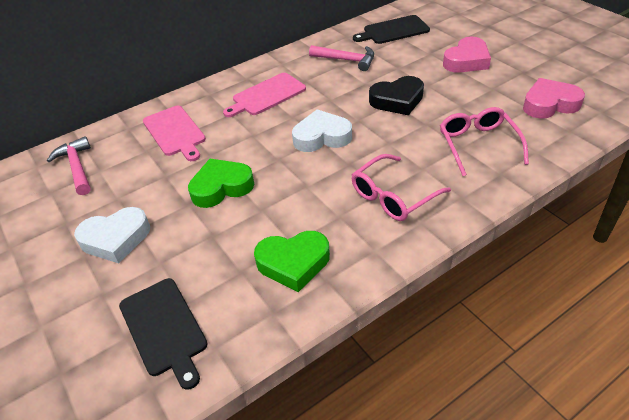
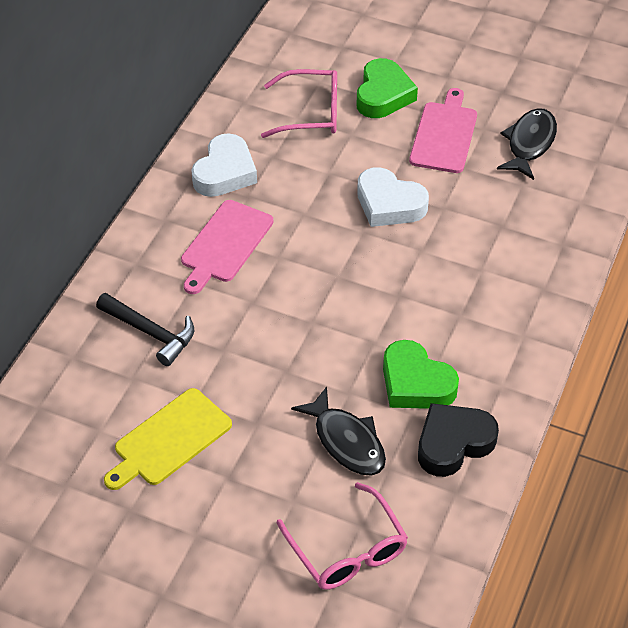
black cutting board: 2 -> 0
black fish: 0 -> 2
black hammer: 0 -> 1
pink hammer: 2 -> 0
pink heart: 2 -> 0
yellow cutting board: 0 -> 1

